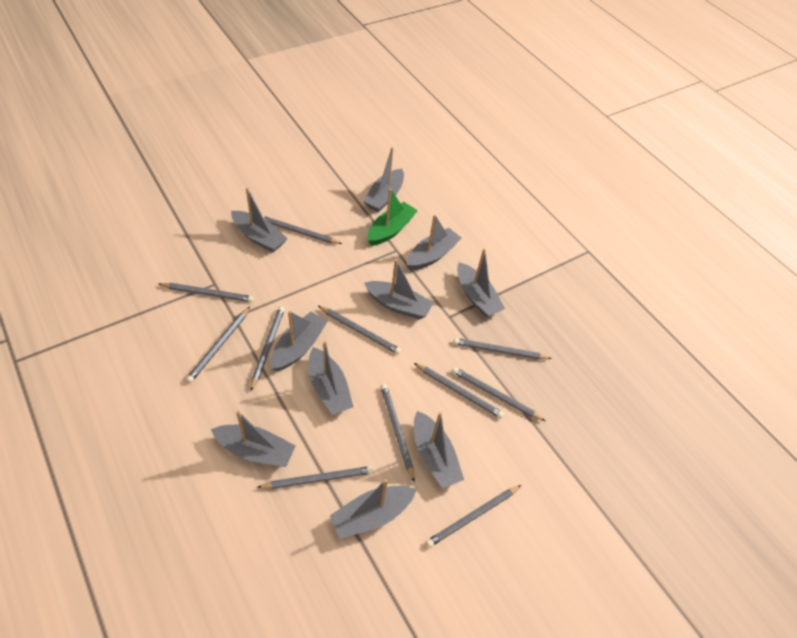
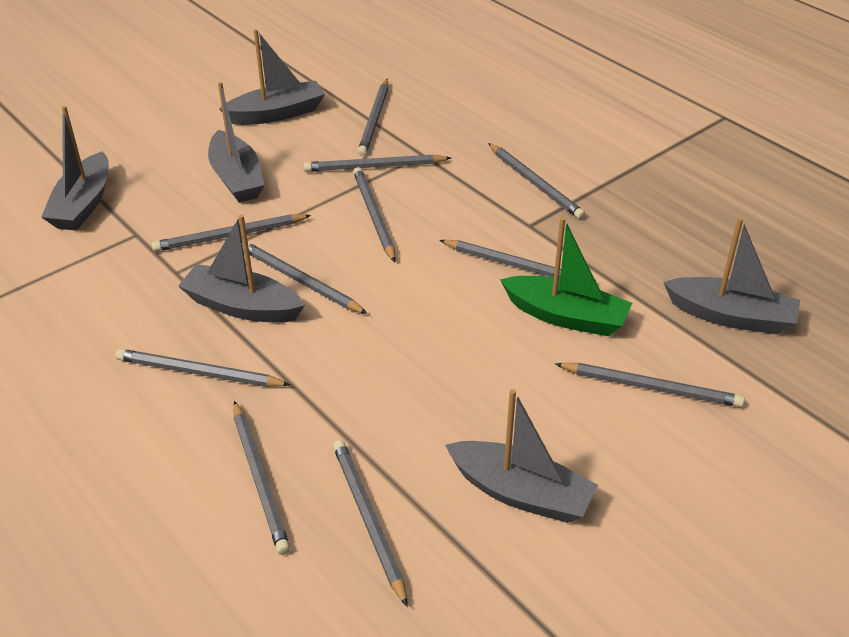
grey boat: 10 -> 6

